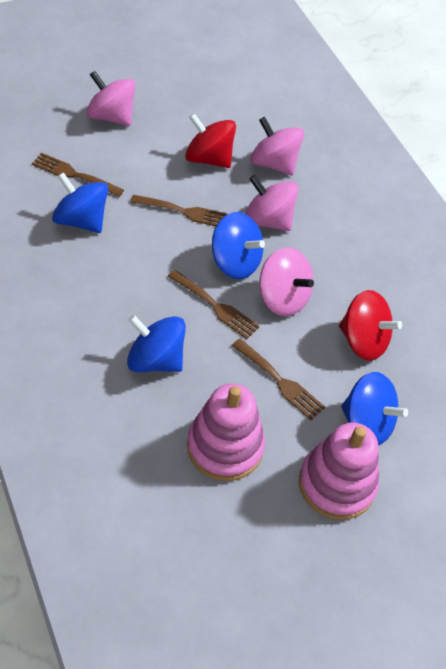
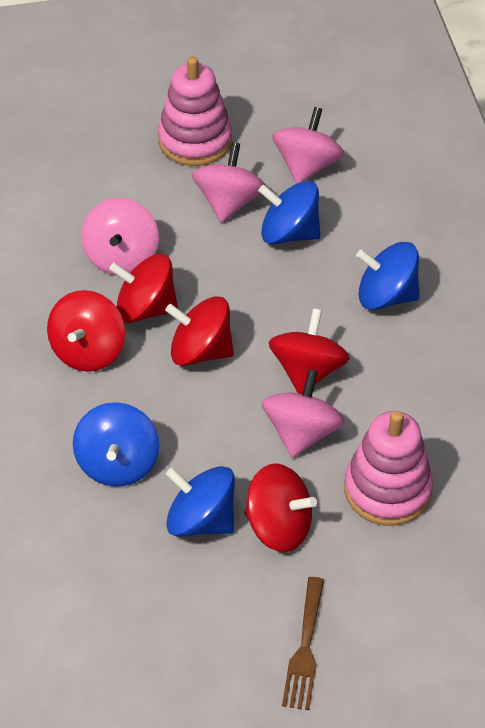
brown fork: 4 -> 1
red spinning top: 2 -> 5

